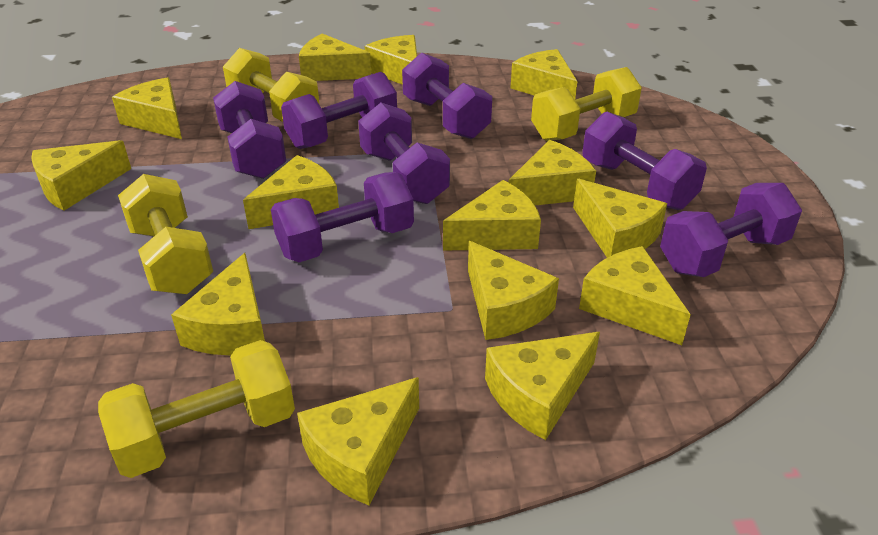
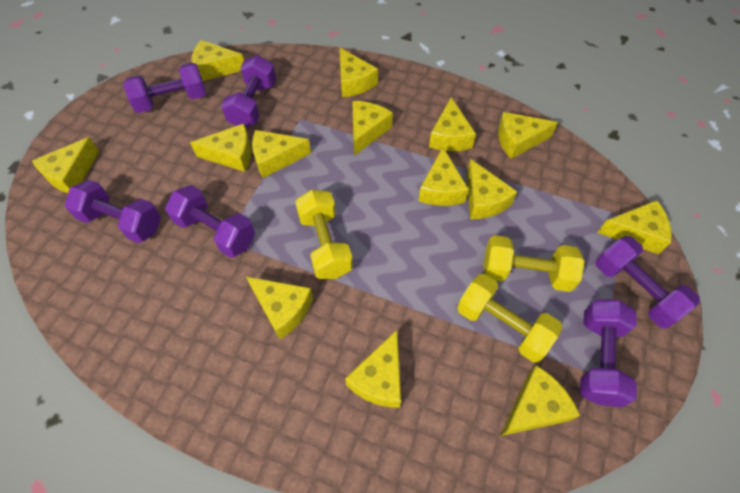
purple dumbbell: 7 -> 6
yellow dumbbell: 4 -> 3

